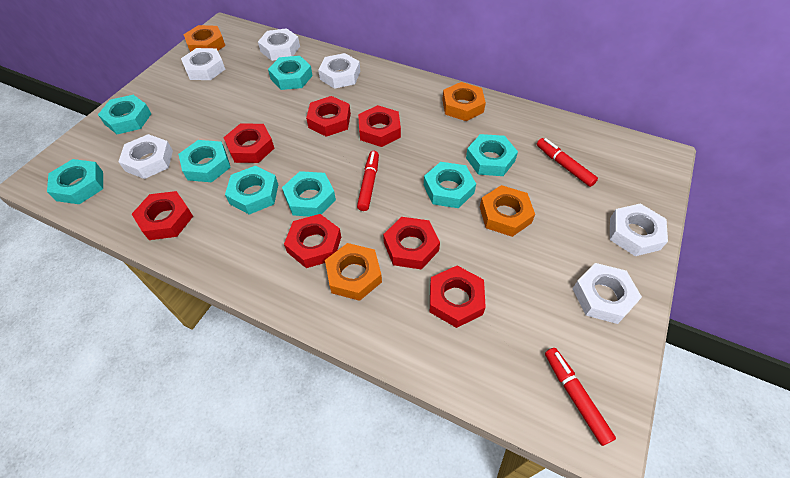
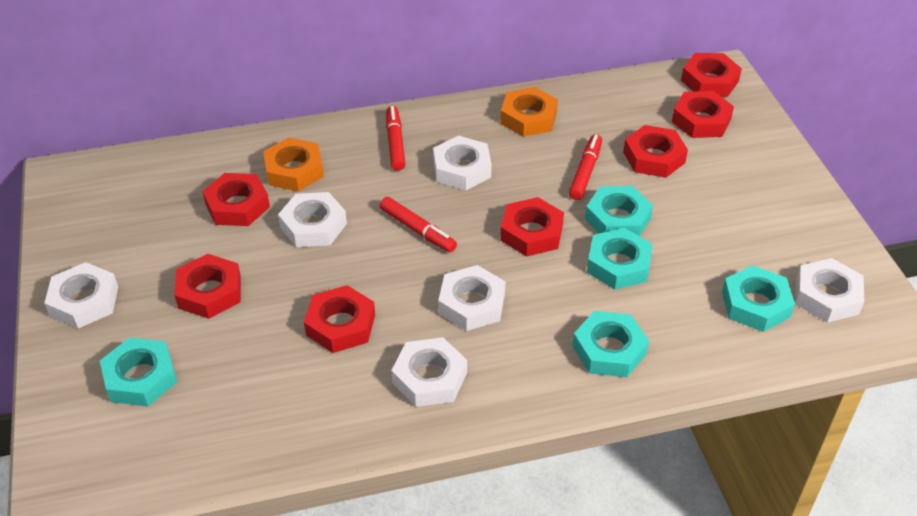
orange nut: 4 -> 2
turquoise nut: 8 -> 5

